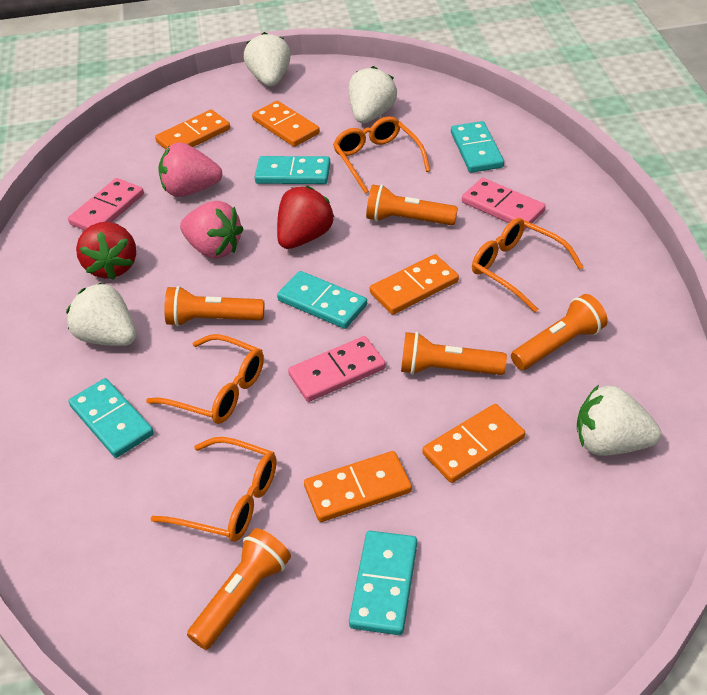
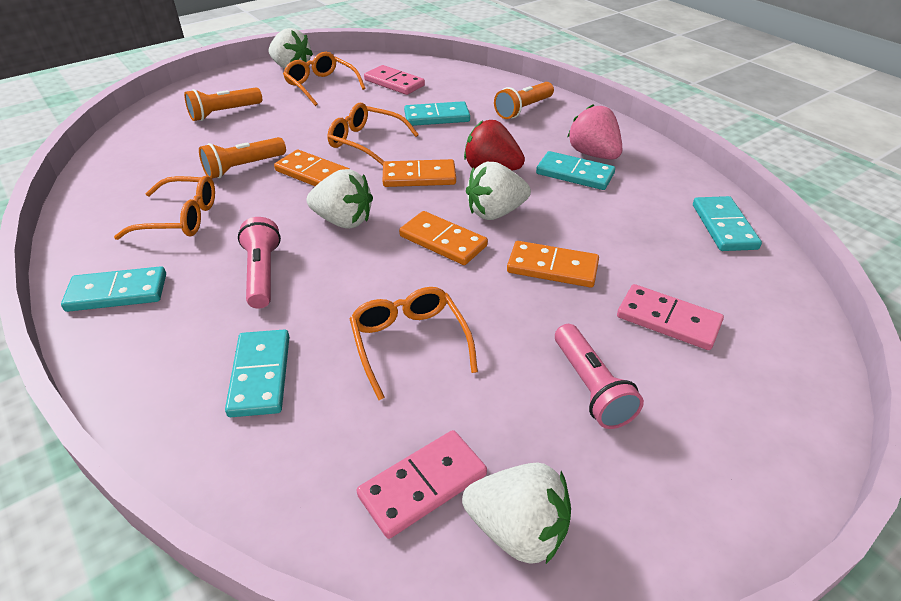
orange domino: 5 -> 4
orange flashlight: 5 -> 3
pink flashlight: 0 -> 2
pink strawberry: 2 -> 1
red strawberry: 2 -> 1

